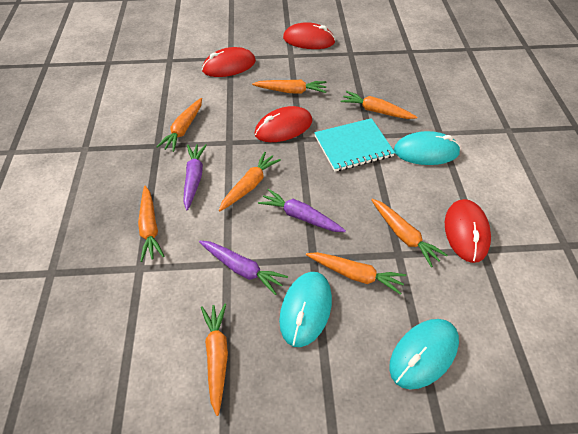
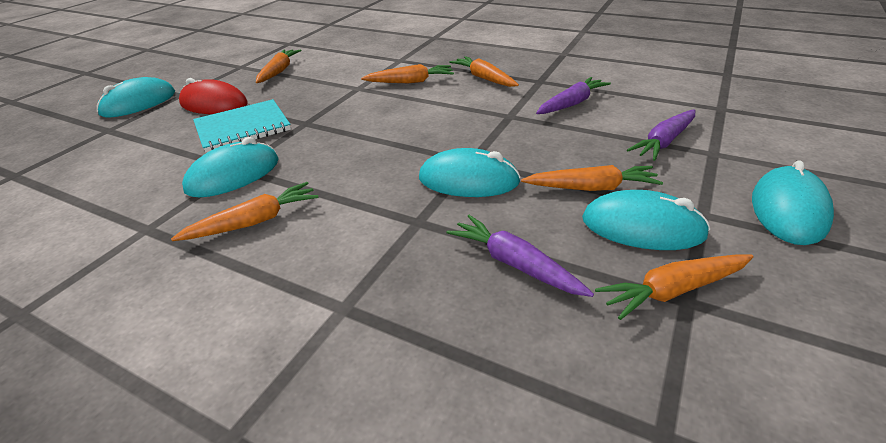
orange carrot: 8 -> 6
red mouse: 4 -> 1
turquoise mouse: 3 -> 5

